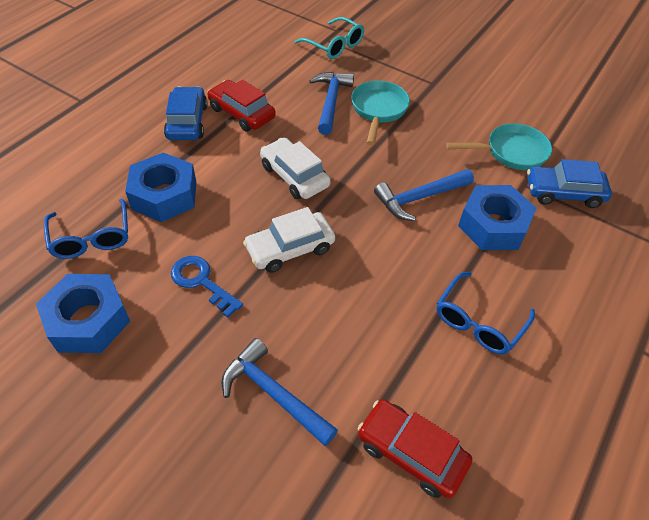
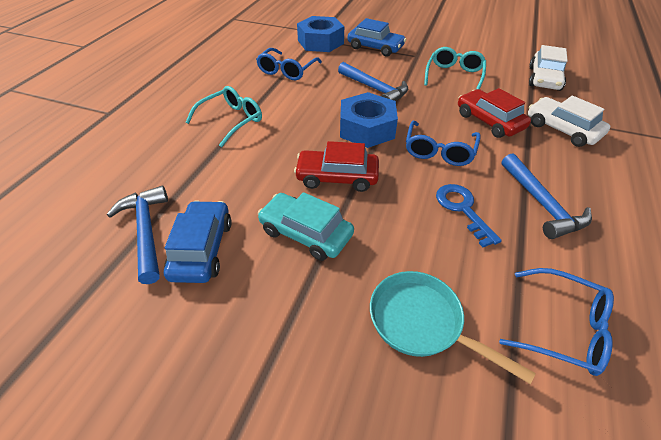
blue glasses: 2 -> 3
blue nut: 3 -> 2
turquoise car: 0 -> 1
turquoise glasses: 1 -> 2
turquoise pan: 2 -> 1

